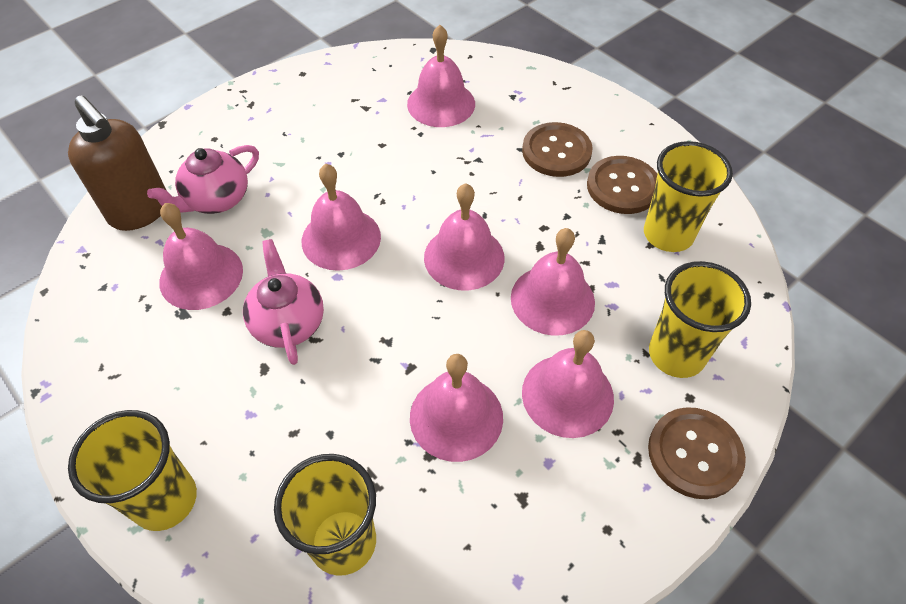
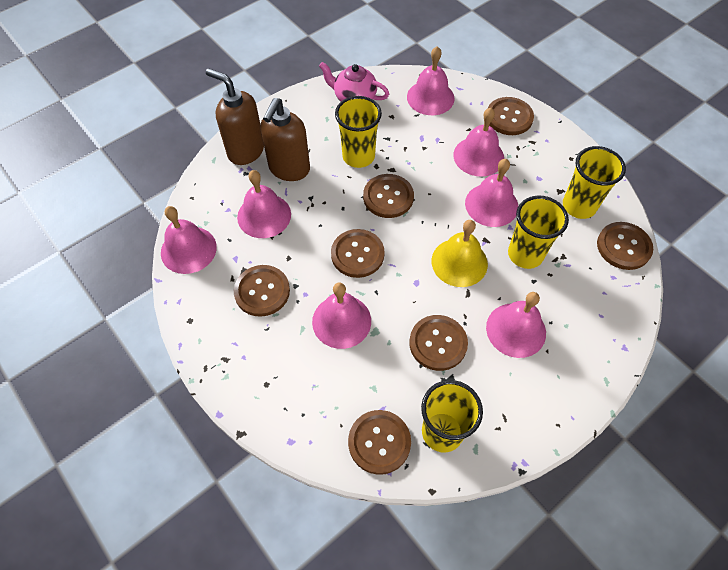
brown button: 3 -> 7
brown soap dispenser: 1 -> 2
pink teapot: 2 -> 1
yellow bell: 0 -> 1

